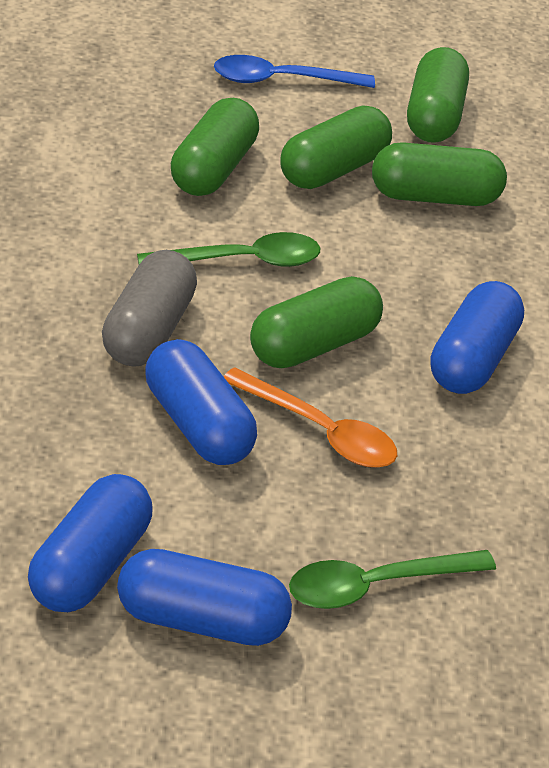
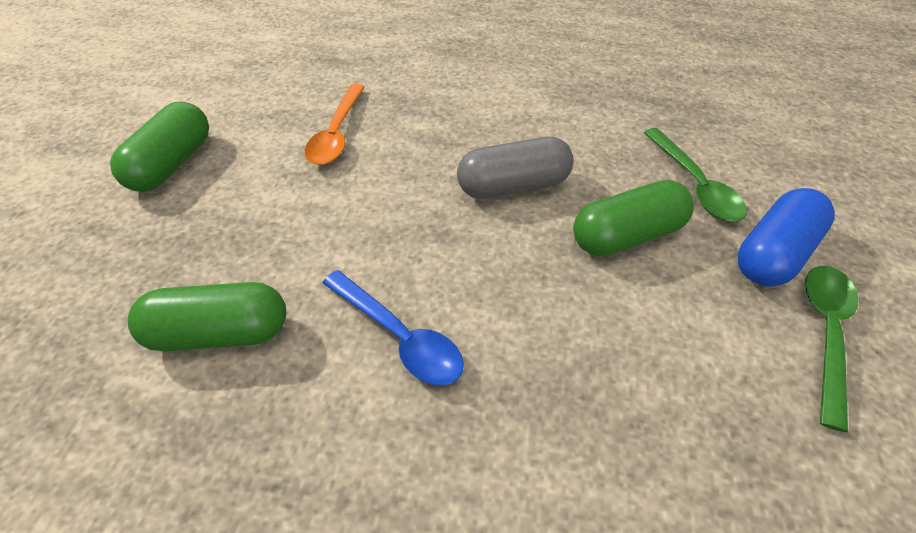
blue capsule: 4 -> 1
green capsule: 5 -> 3

